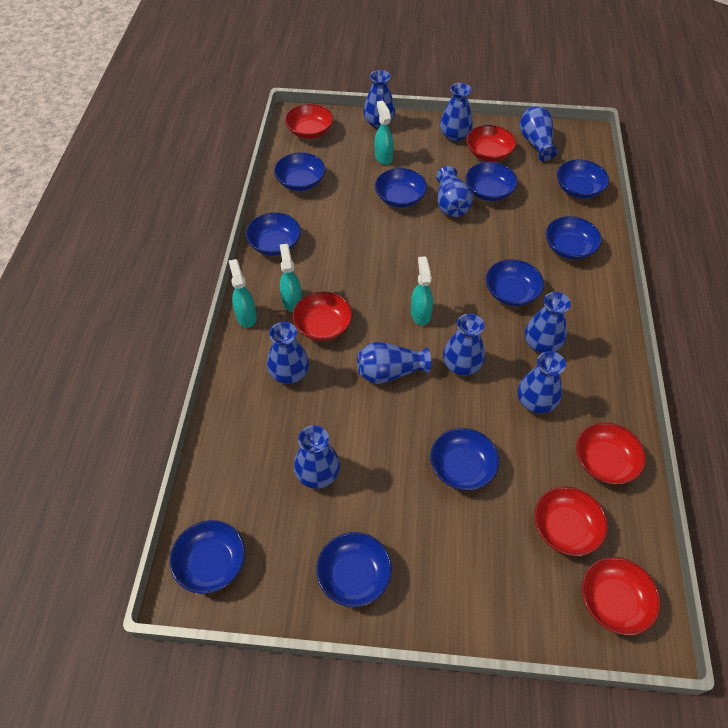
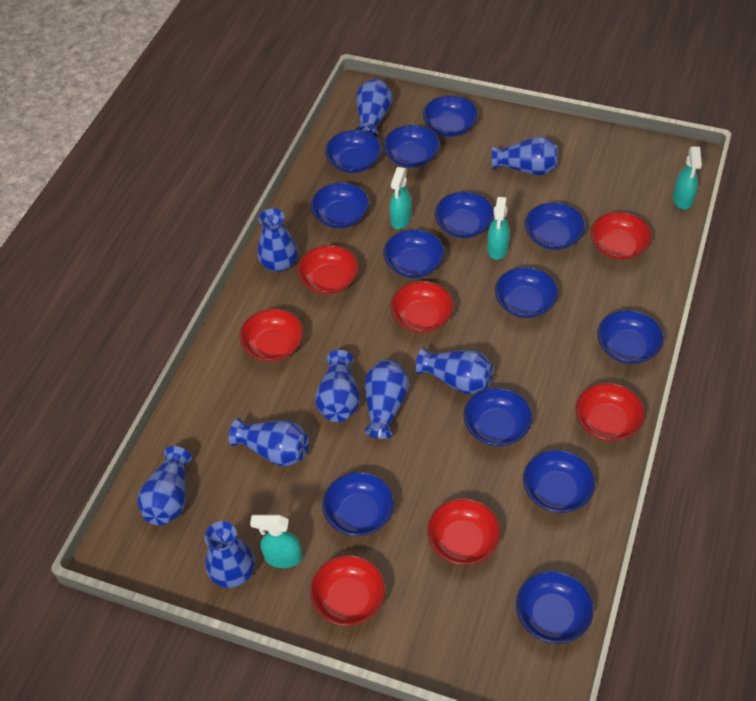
blue bowl: 10 -> 13
blue vase: 10 -> 9
red bowl: 6 -> 7

